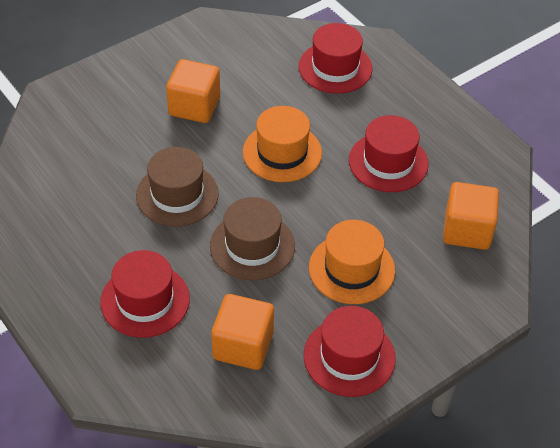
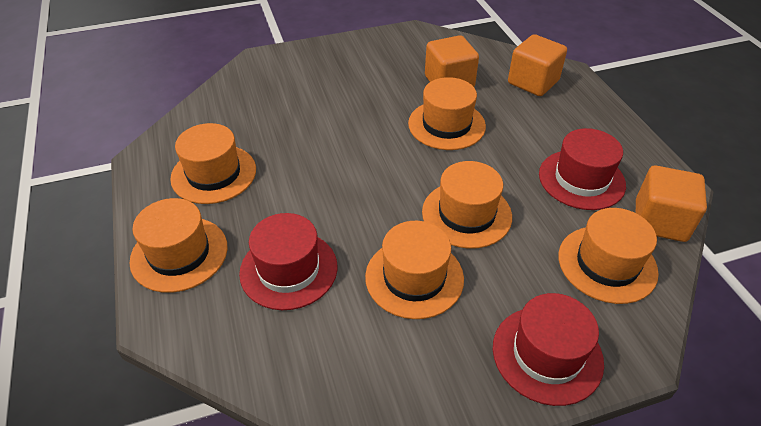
brown hat: 2 -> 0
orange hat: 2 -> 6
red hat: 4 -> 3

